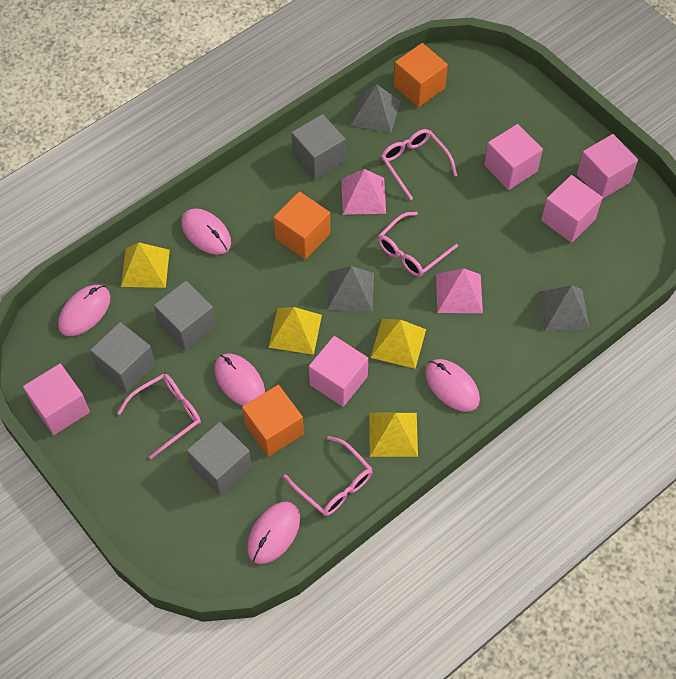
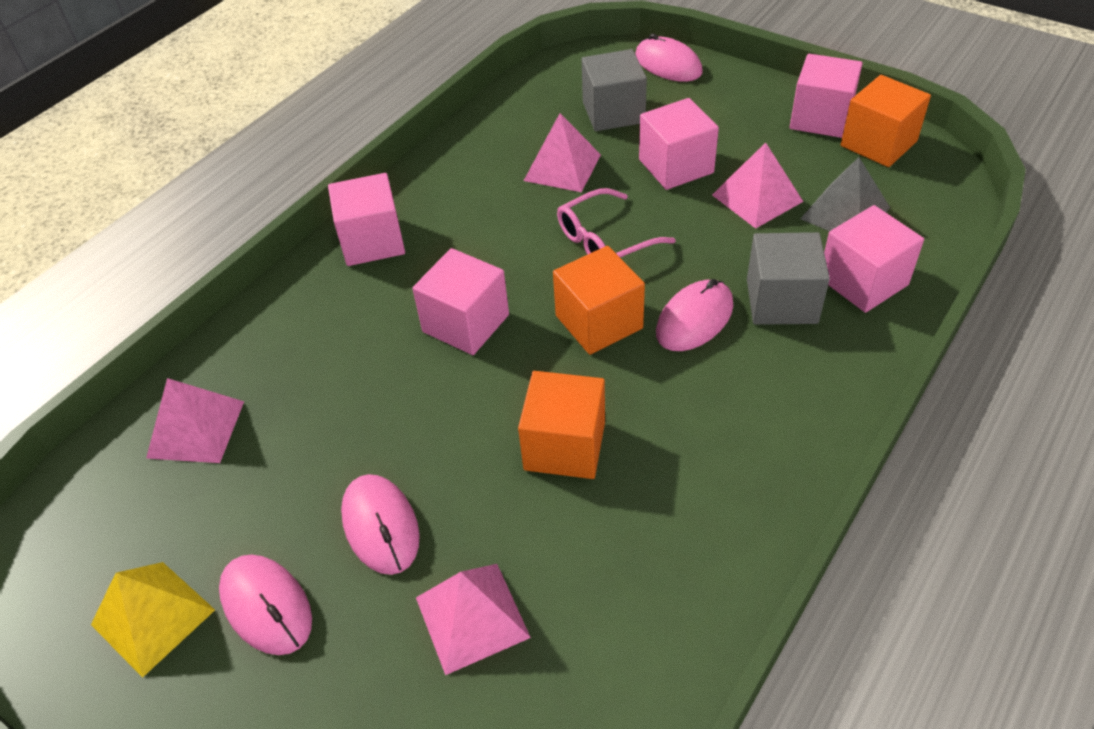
grey cube: 4 -> 2
grey pyramid: 3 -> 1
pink glasses: 4 -> 1
pink mouse: 5 -> 4
pink pyramid: 2 -> 4
yellow pyramid: 4 -> 1

